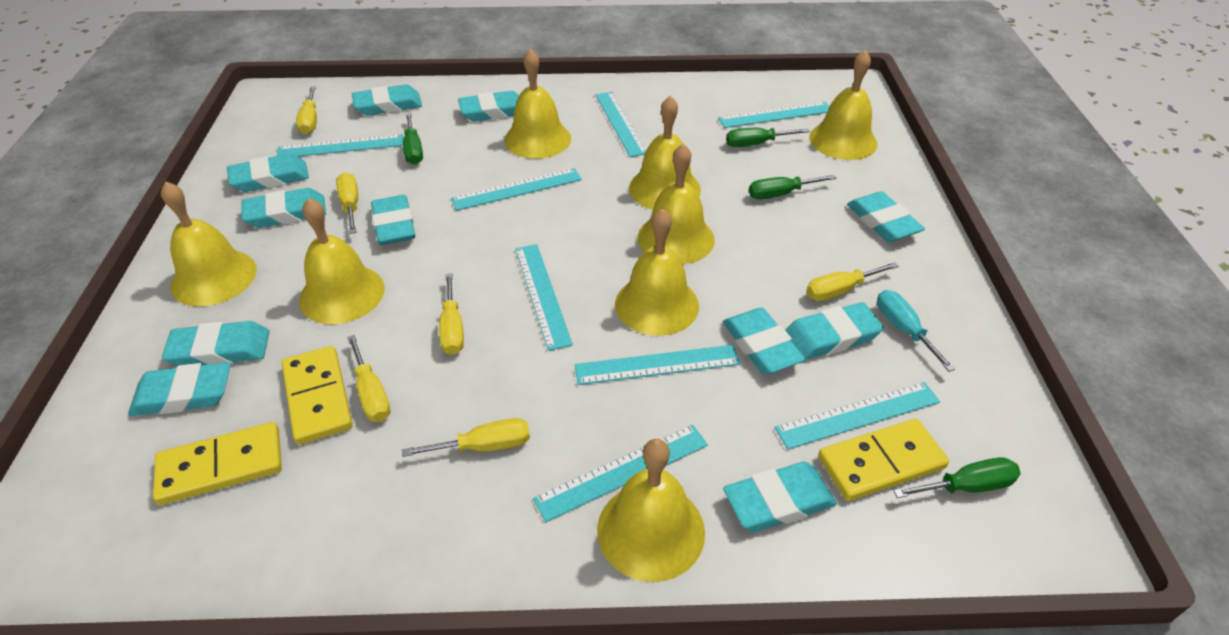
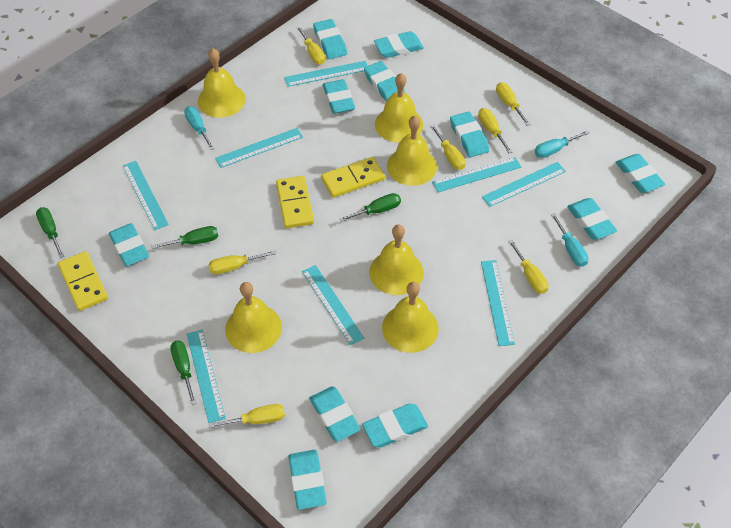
turquoise screwdriver: 1 -> 3
yellow bell: 8 -> 6
yellow screwdriver: 6 -> 7

